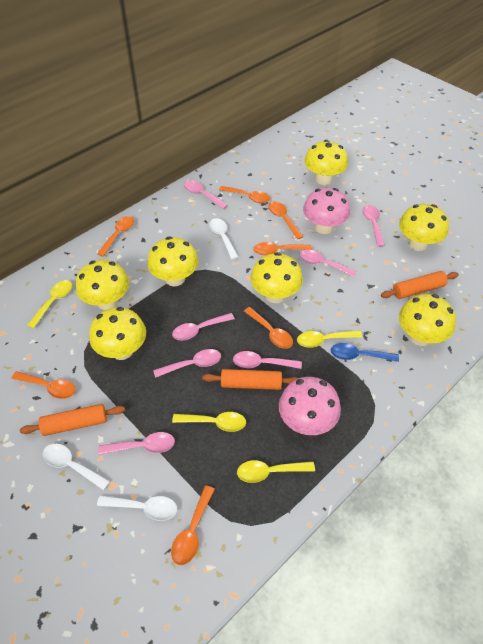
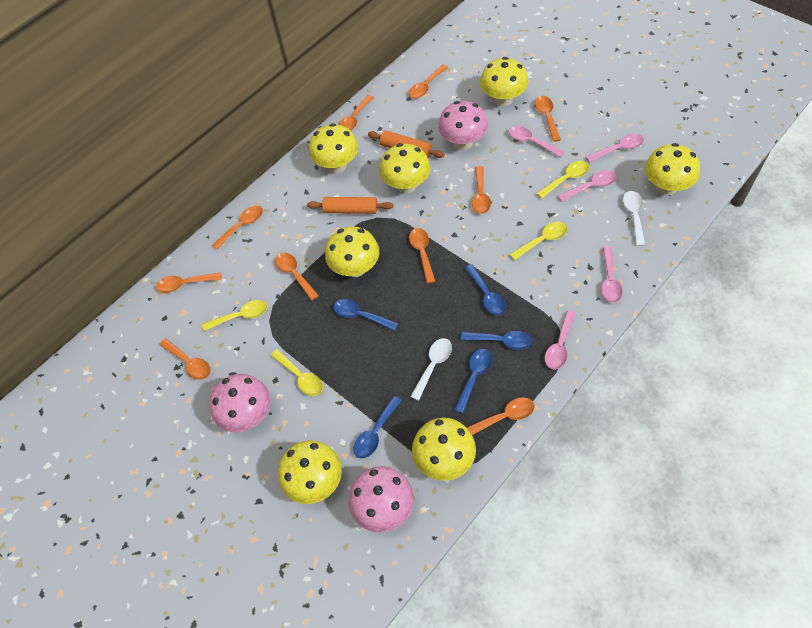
blue spoon: 1 -> 5
orange rolling pin: 3 -> 2
orange spoon: 7 -> 10
pink mushroom: 2 -> 3
pink spoon: 7 -> 5
white spoon: 3 -> 2

